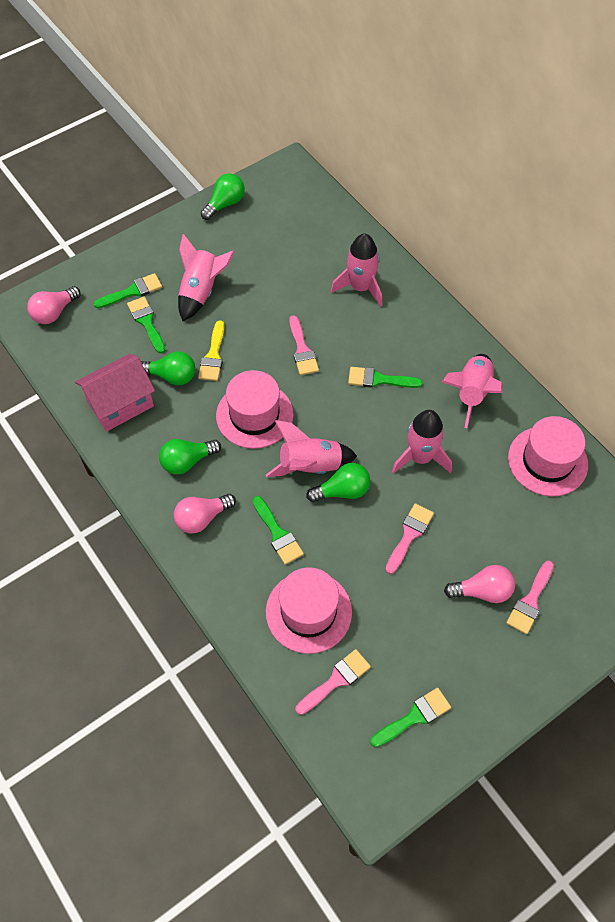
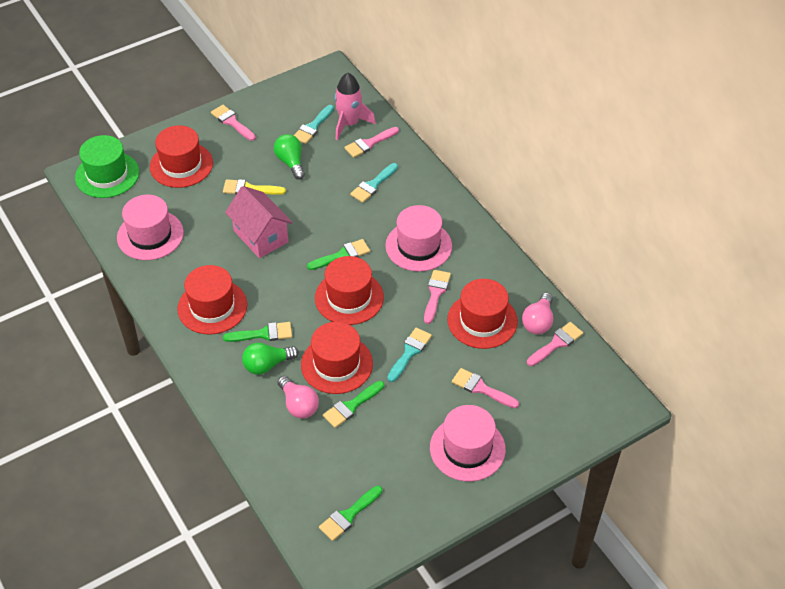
green brush: 5 -> 4
green hat: 0 -> 1
green light bulb: 4 -> 2
pink brush: 4 -> 5
pink light bulb: 3 -> 2
pink rocket: 5 -> 1
red hat: 0 -> 5
turquoise brush: 0 -> 3

